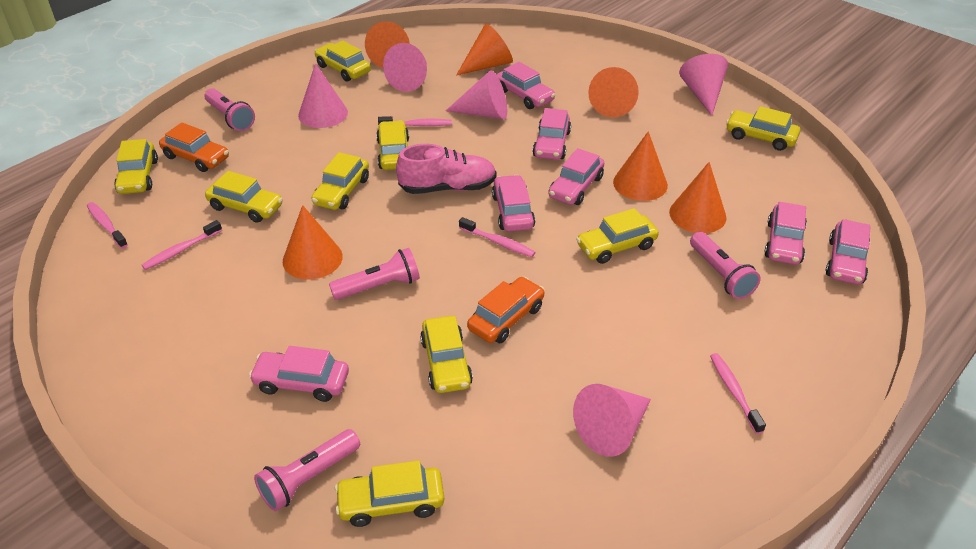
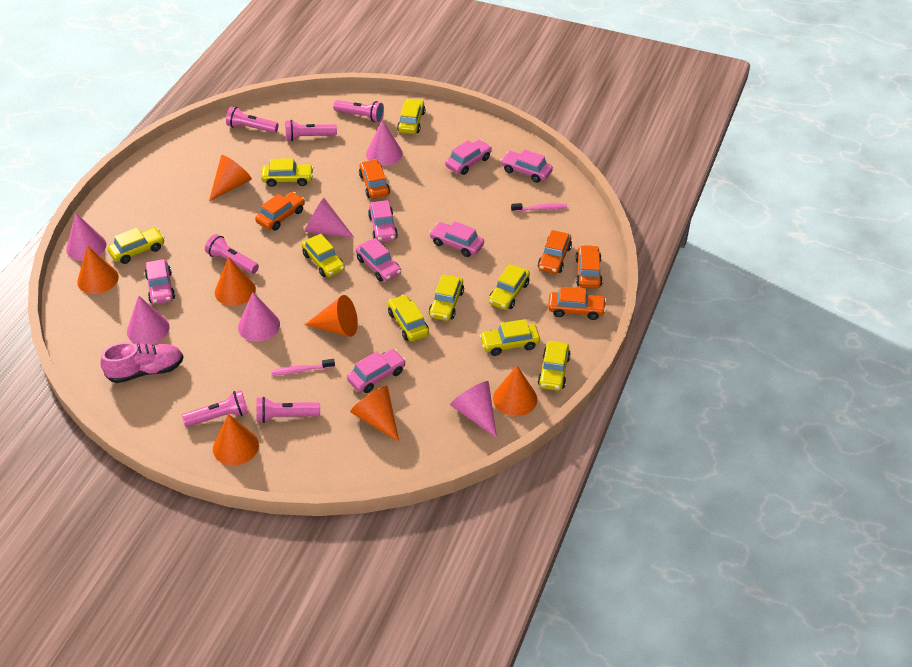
orange car: 2 -> 5
orange cone: 6 -> 7
pink cone: 5 -> 6
pink flashlight: 4 -> 6
pink toothbrush: 5 -> 2

